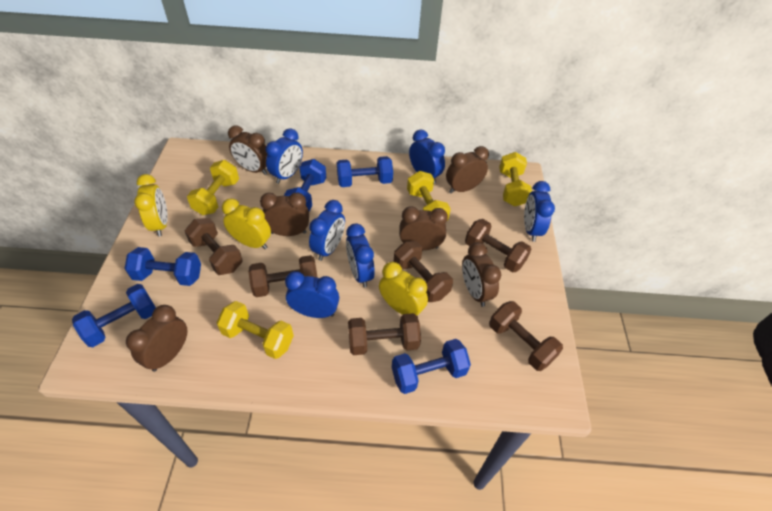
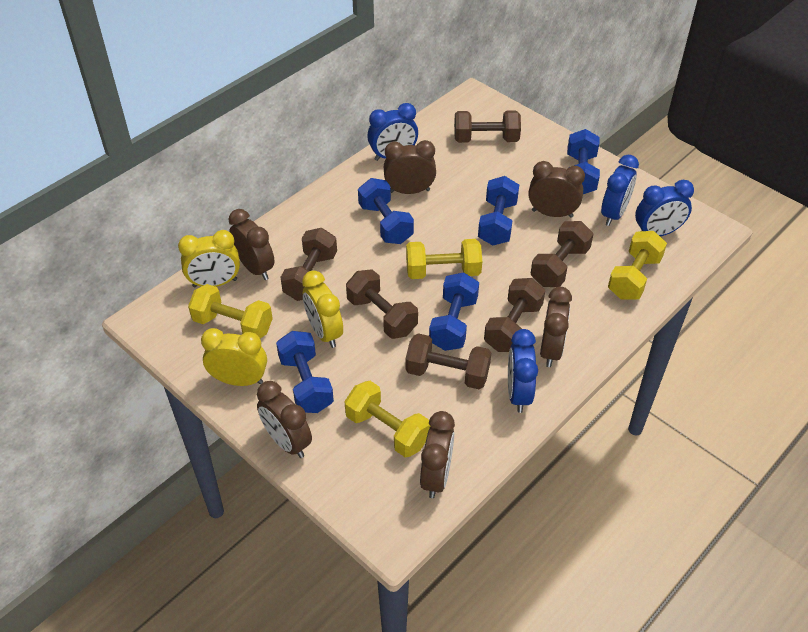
blue clock: 6 -> 4

